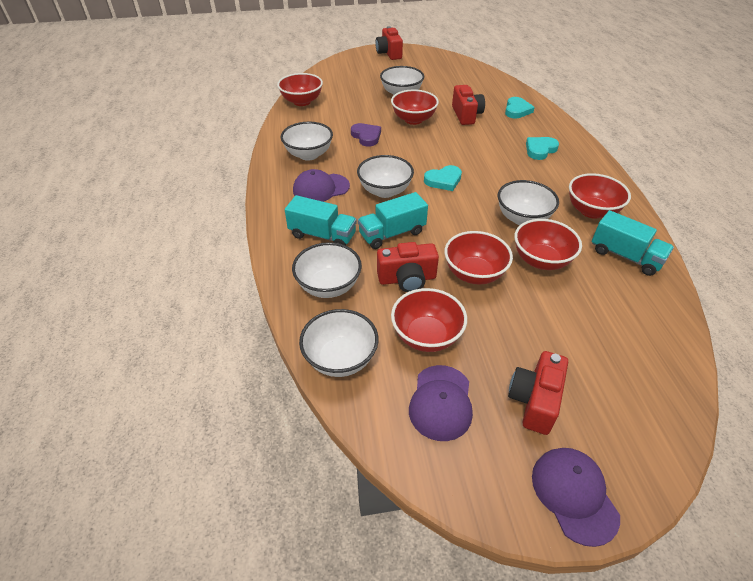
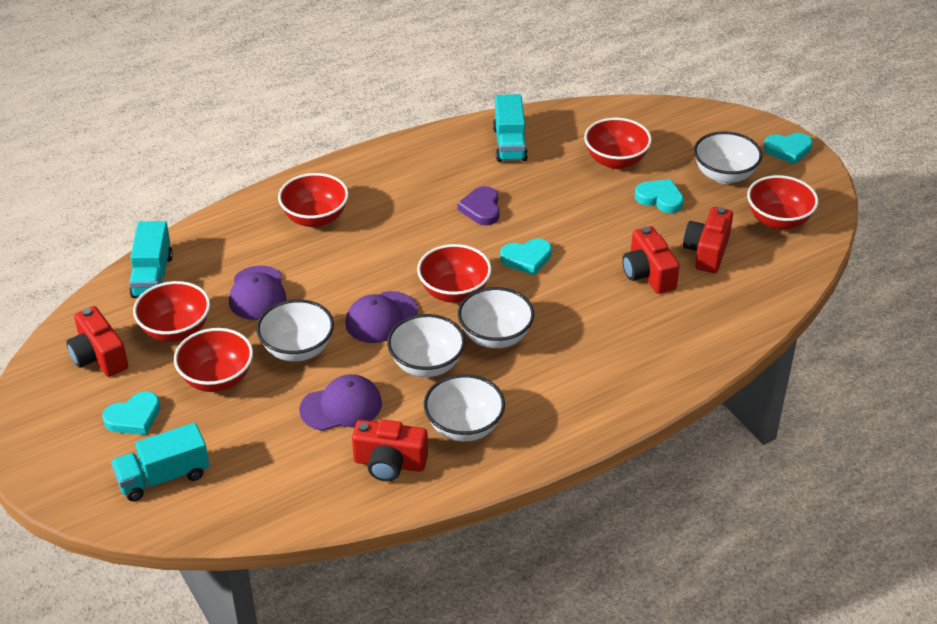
turquoise heart: 3 -> 4
white bowl: 6 -> 5

